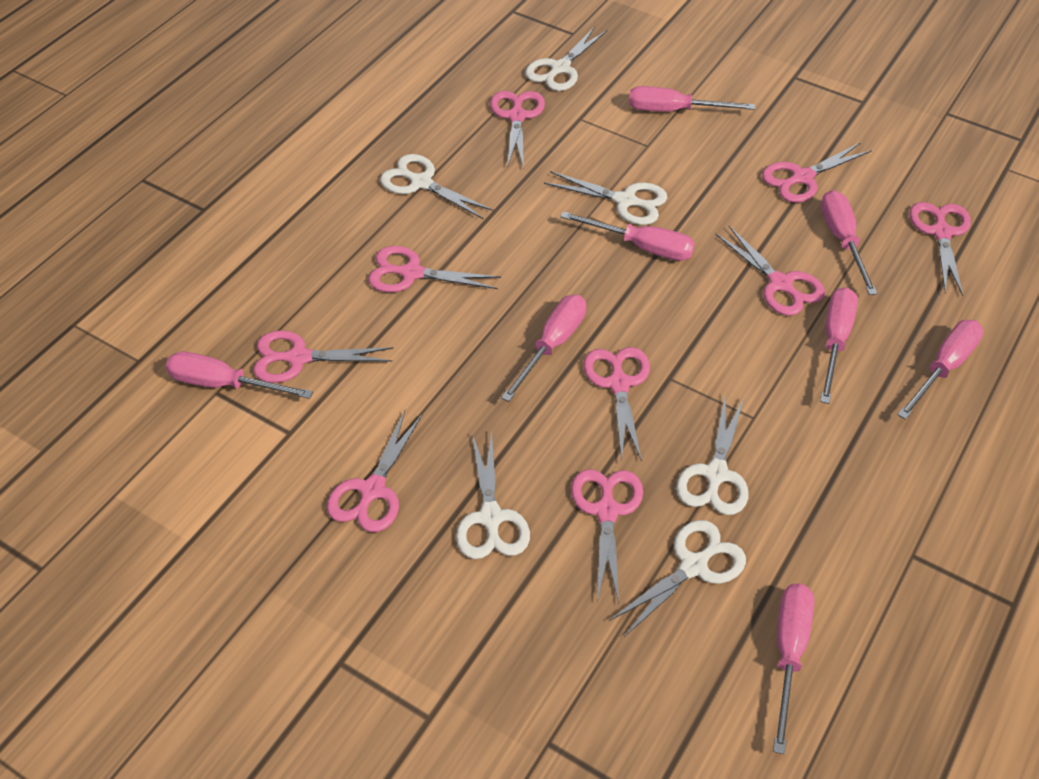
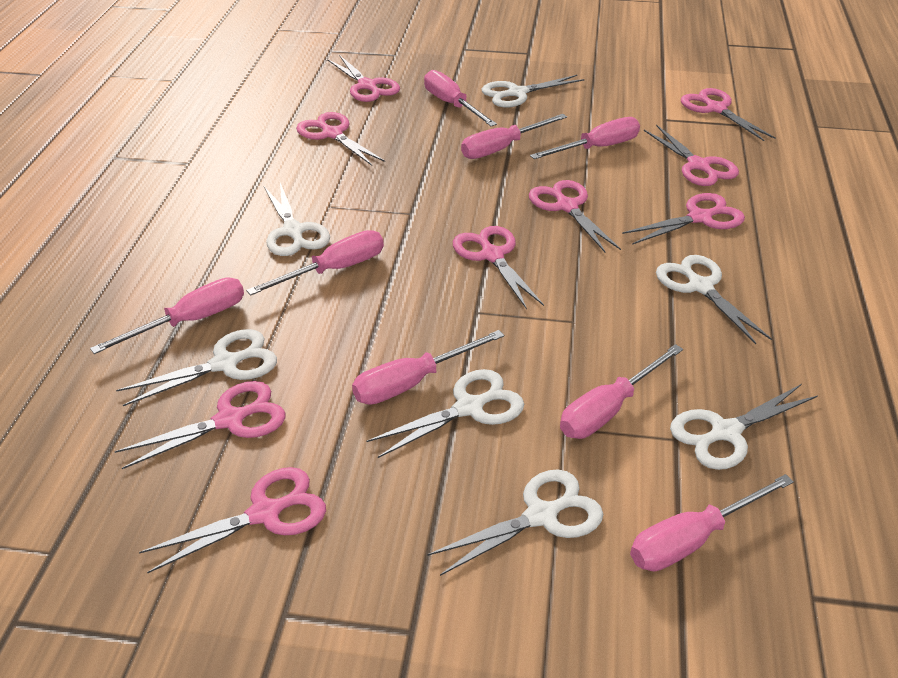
white scissors: 6 -> 7

